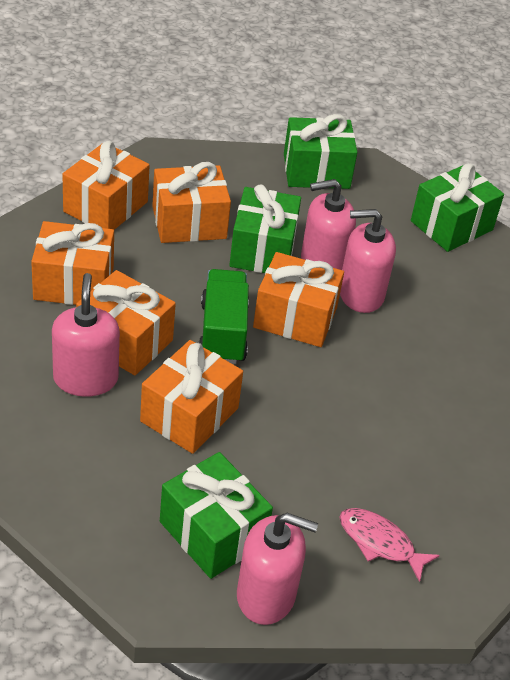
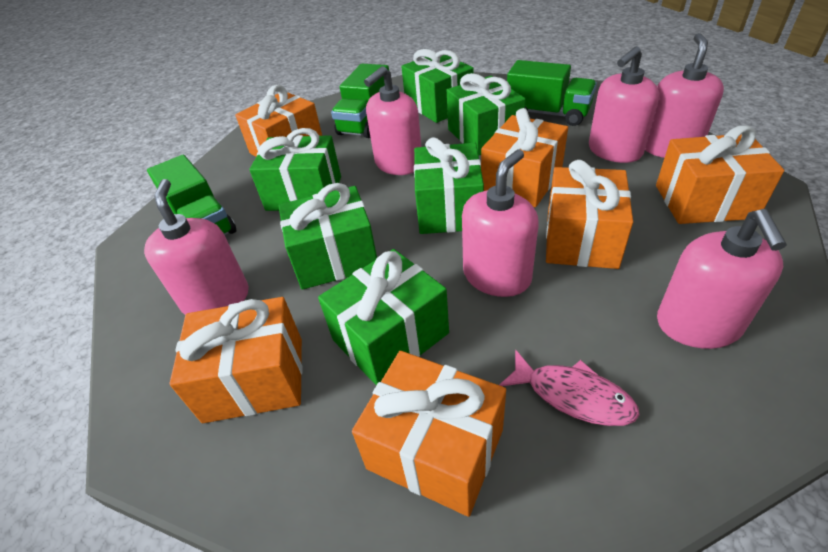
green gift: 4 -> 6
green truck: 1 -> 3
pink soap dispenser: 4 -> 6

